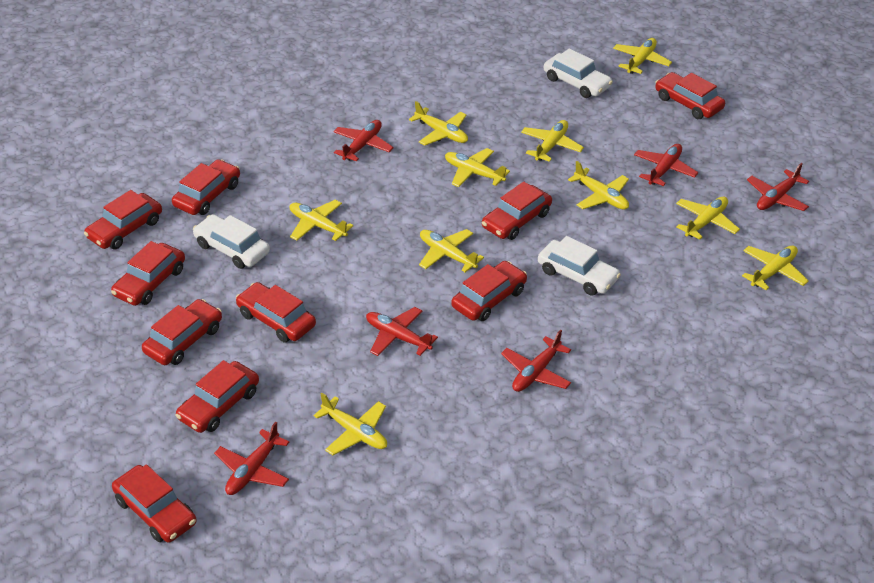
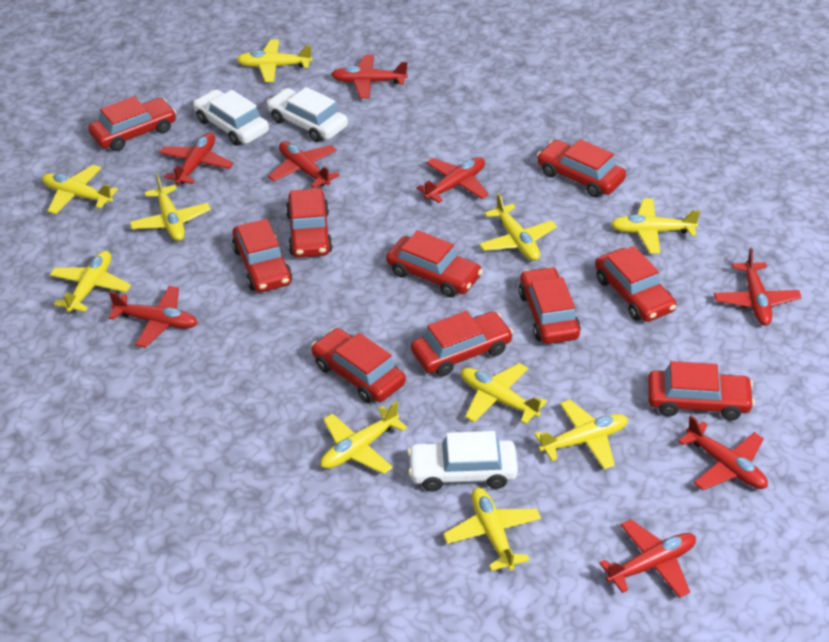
red plane: 6 -> 8

